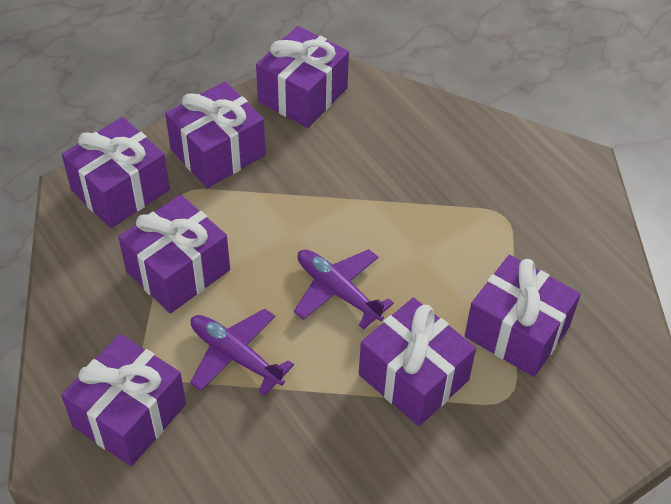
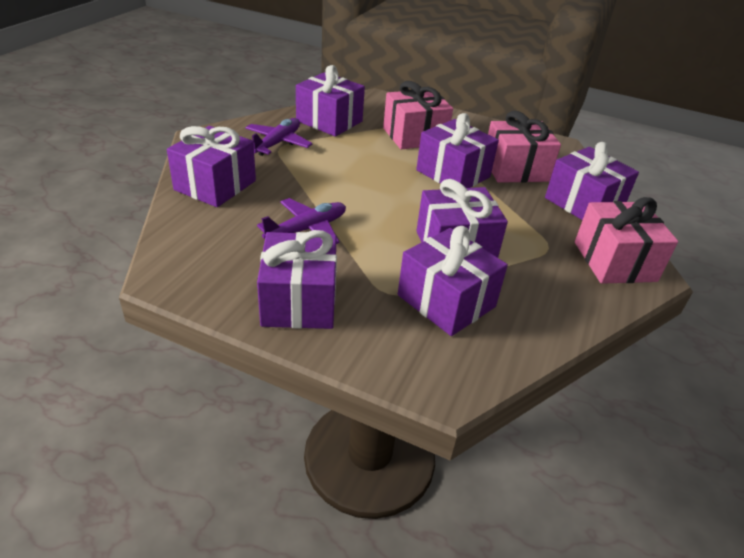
pink gift: 0 -> 3

